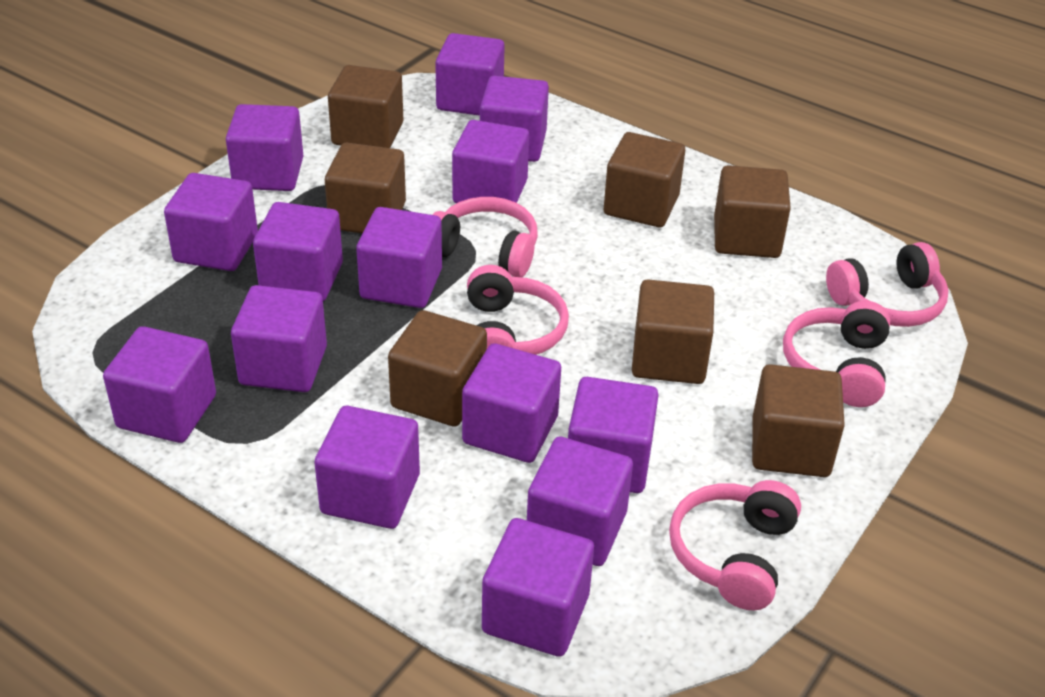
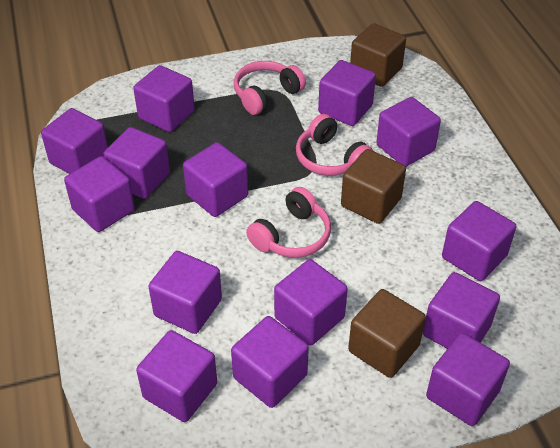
brown cube: 7 -> 3
pink headphones: 5 -> 3

